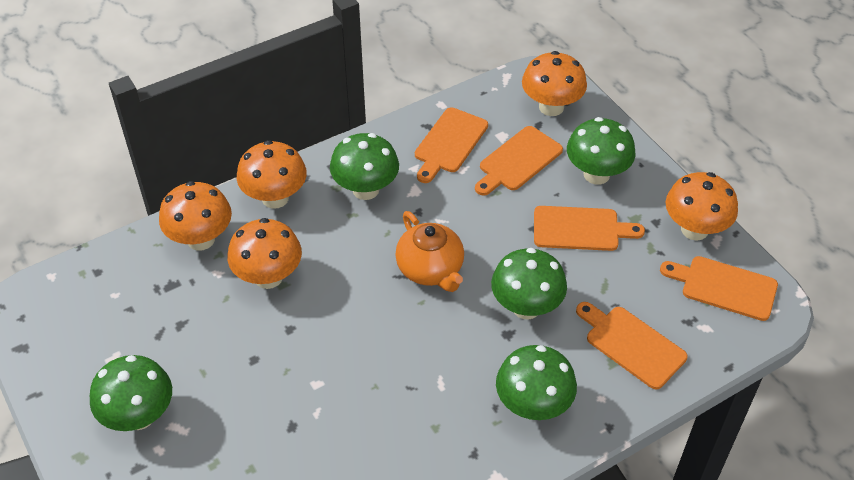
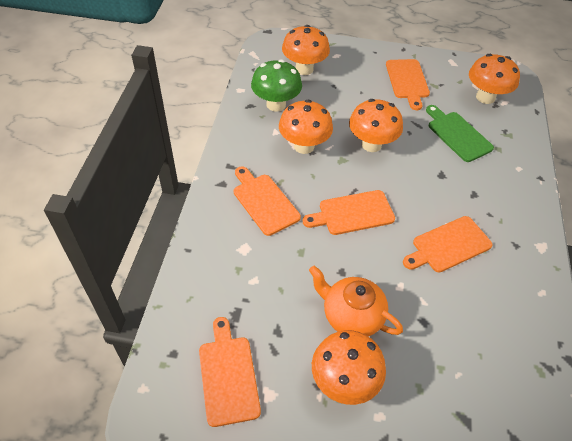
green cutting board: 0 -> 1
green mushroom: 5 -> 1

